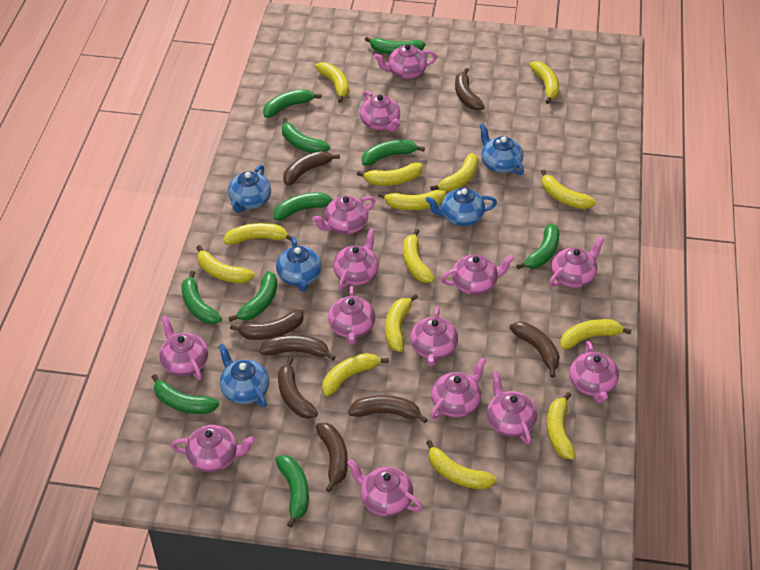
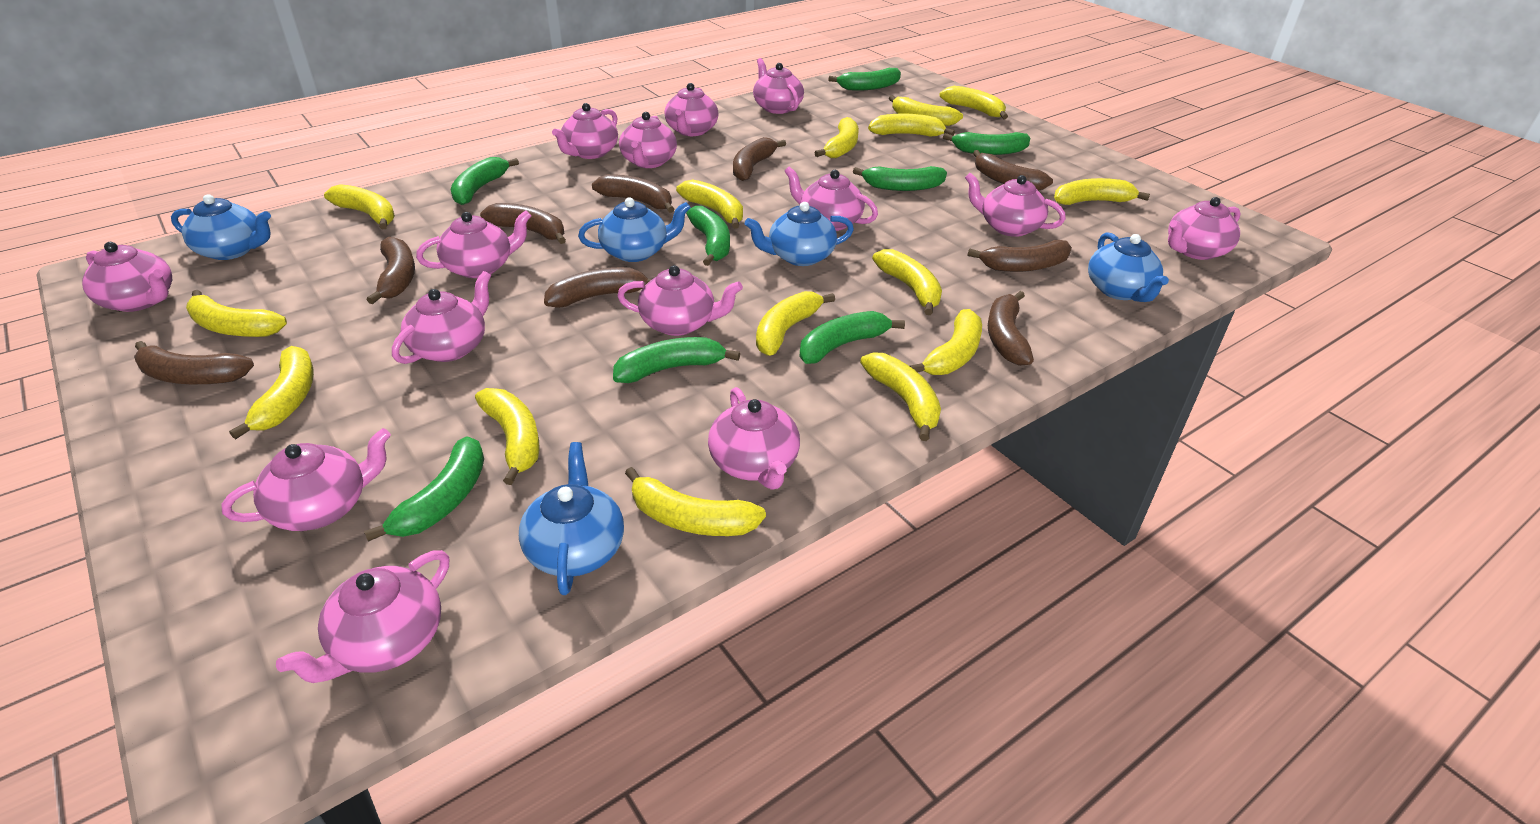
brown banana: 8 -> 9
green banana: 10 -> 8
yellow banana: 14 -> 15

